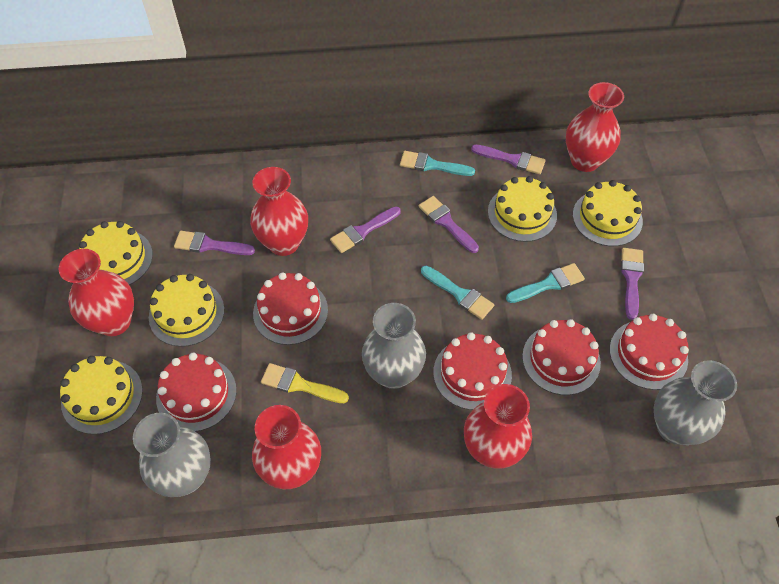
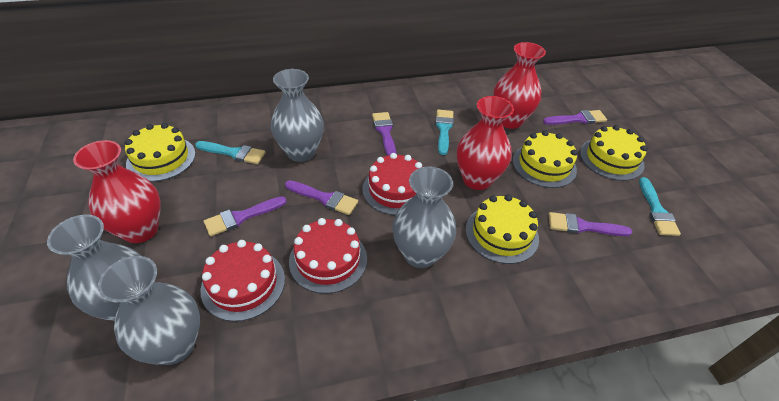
grey vase: 3 -> 4
red cake: 5 -> 3
red vase: 5 -> 3
yellow brush: 1 -> 0
yellow cake: 5 -> 4

